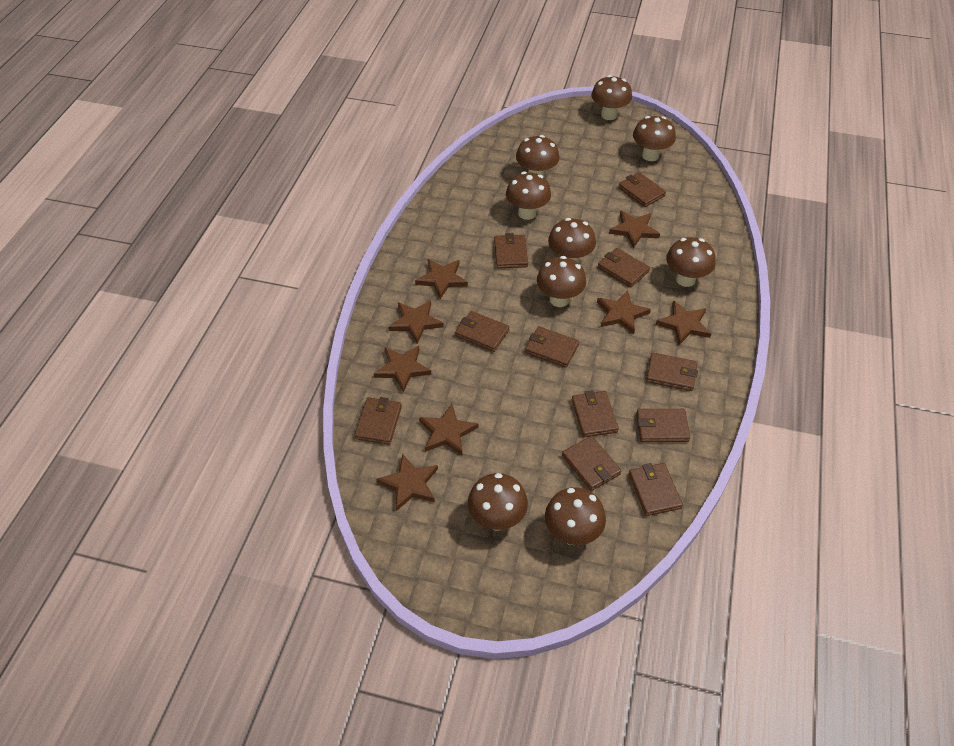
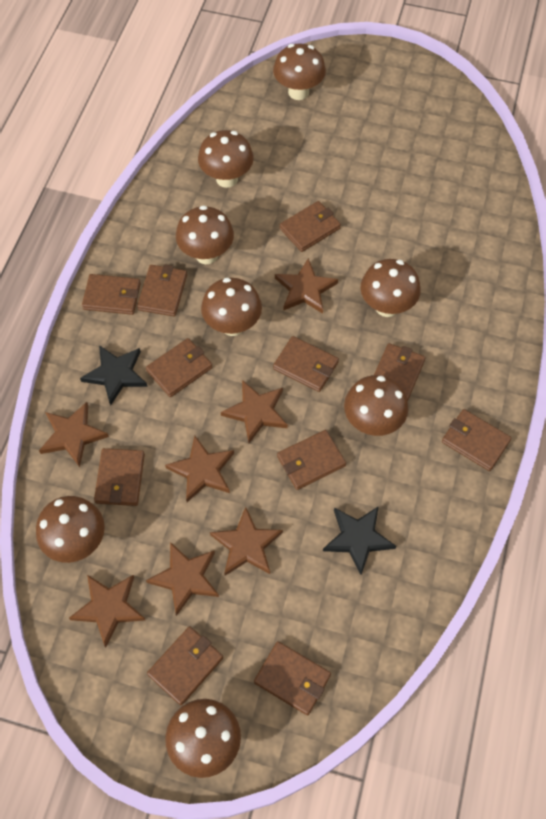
black star: 0 -> 2
brown mushroom: 9 -> 8
brown star: 8 -> 7

